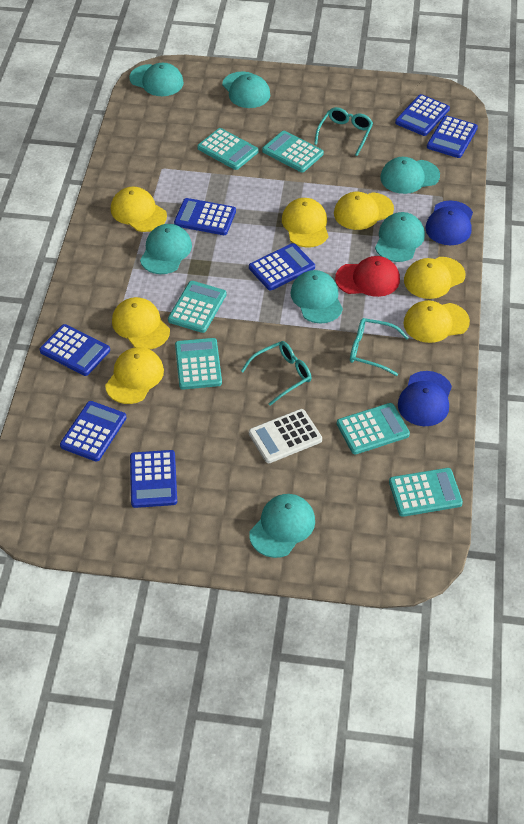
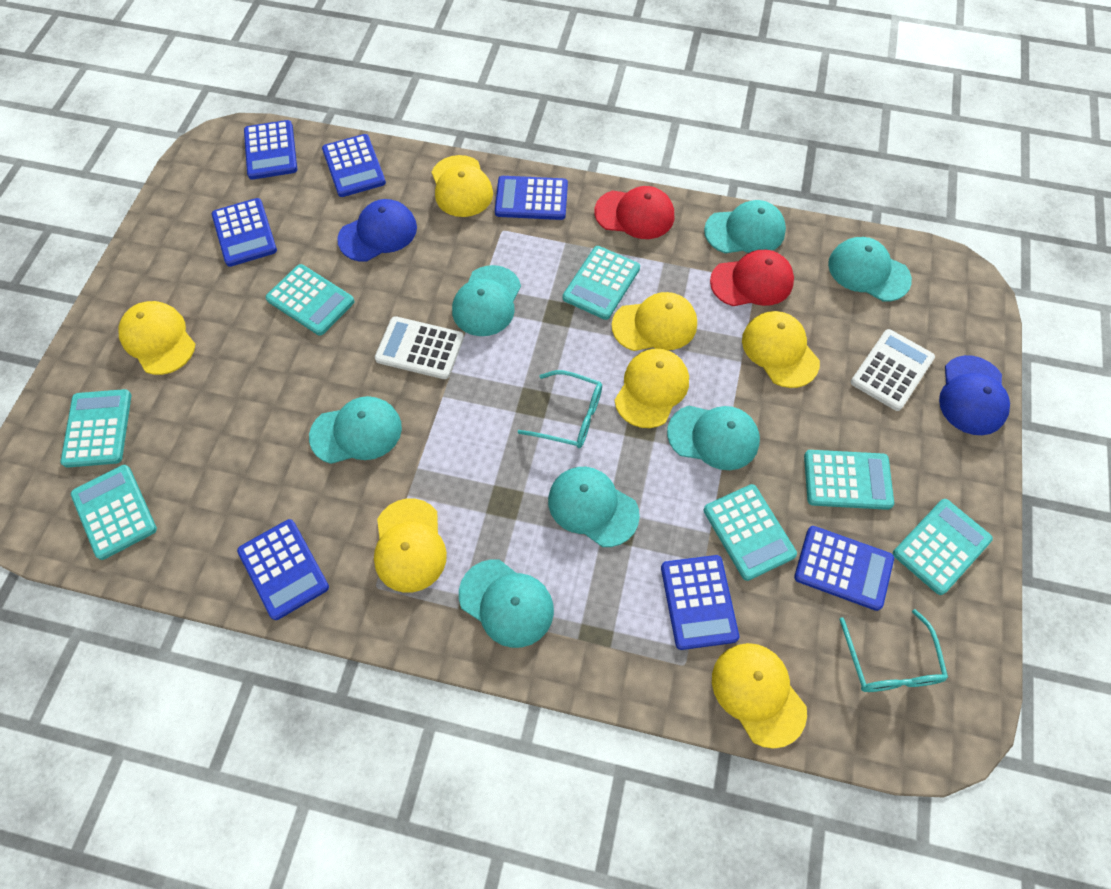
red cap: 1 -> 2
turquoise calculator: 6 -> 7
turquoise glasses: 3 -> 2
white calculator: 1 -> 2

